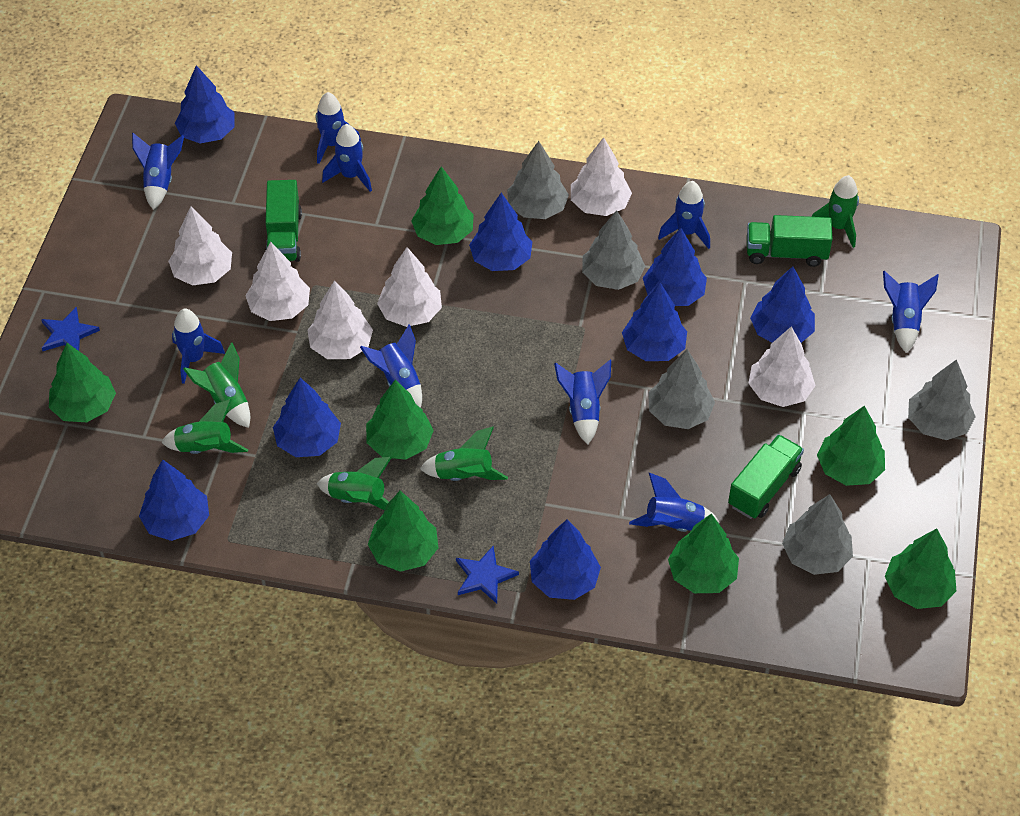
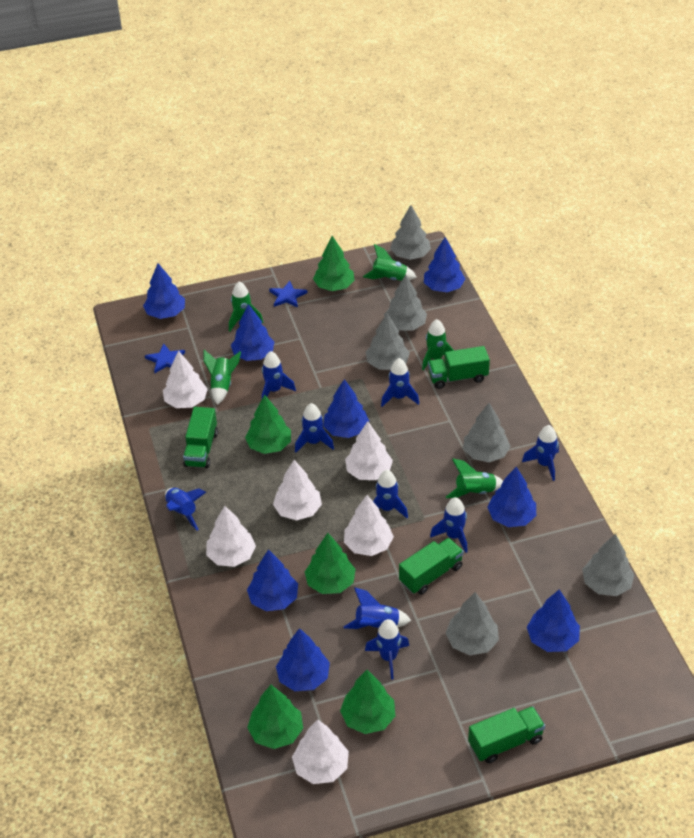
green tree: 7 -> 5
green truck: 3 -> 4
grey tree: 5 -> 6

